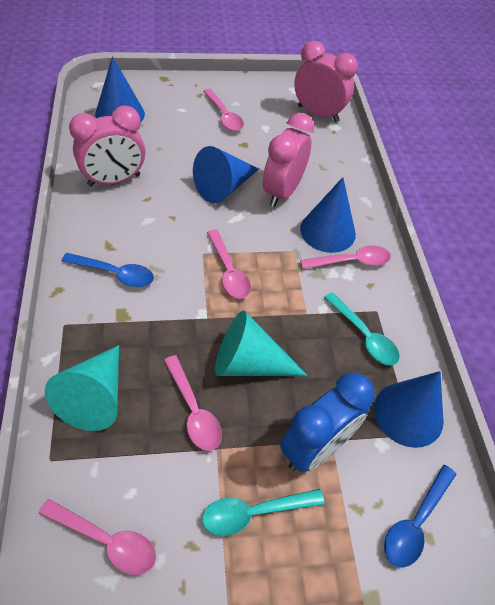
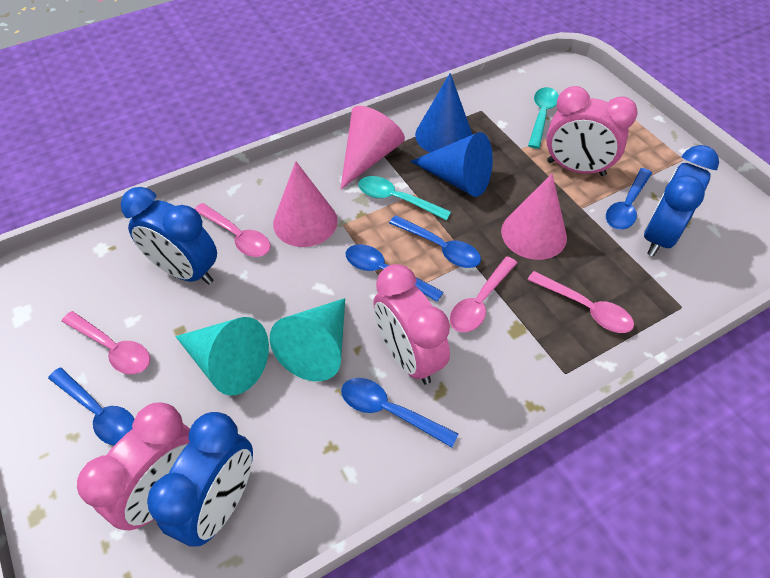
blue clock: 1 -> 3
blue cone: 4 -> 2
blue spoon: 2 -> 5
pink cone: 0 -> 3
pink spoon: 5 -> 4

